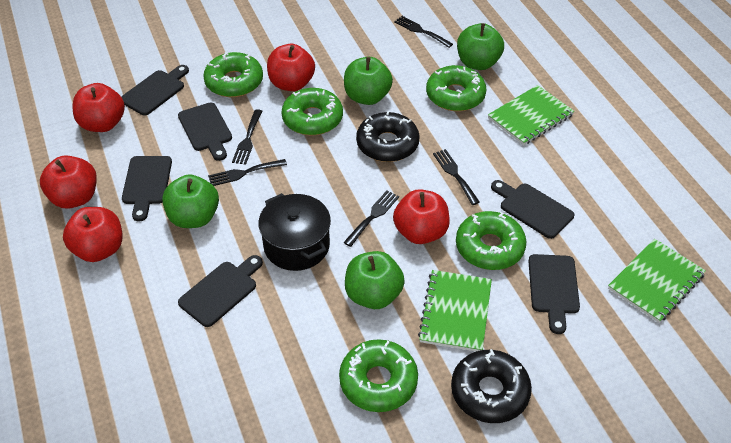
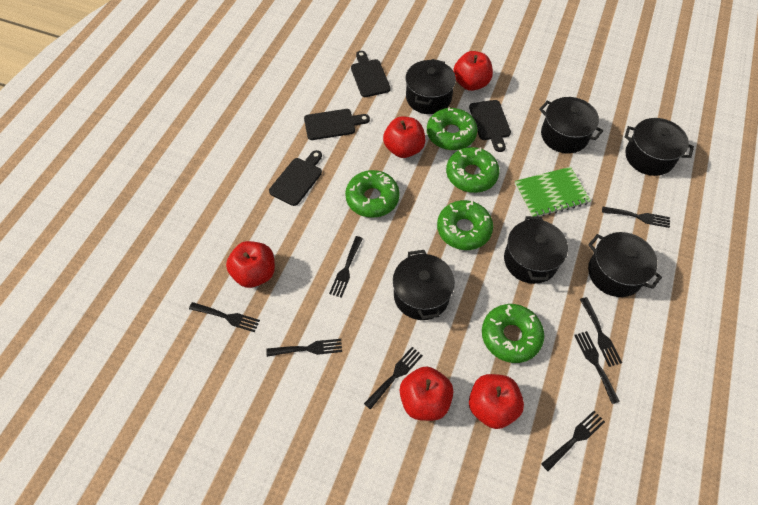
black cutting board: 6 -> 4
black donut: 2 -> 0
black fork: 5 -> 8
black pot: 1 -> 6
green apple: 4 -> 0
green notebook: 3 -> 1

